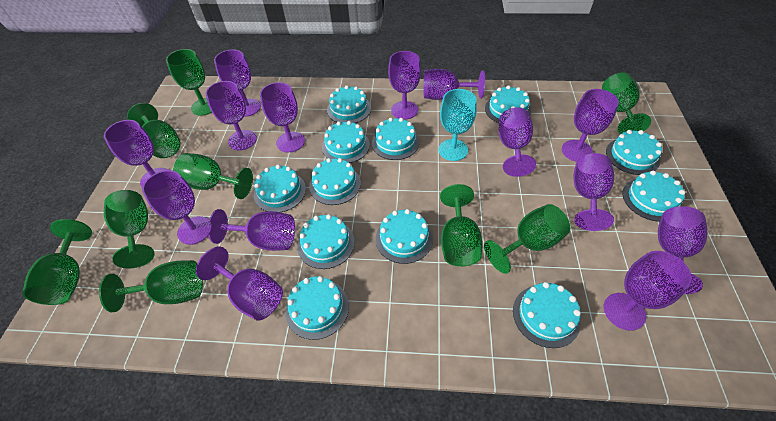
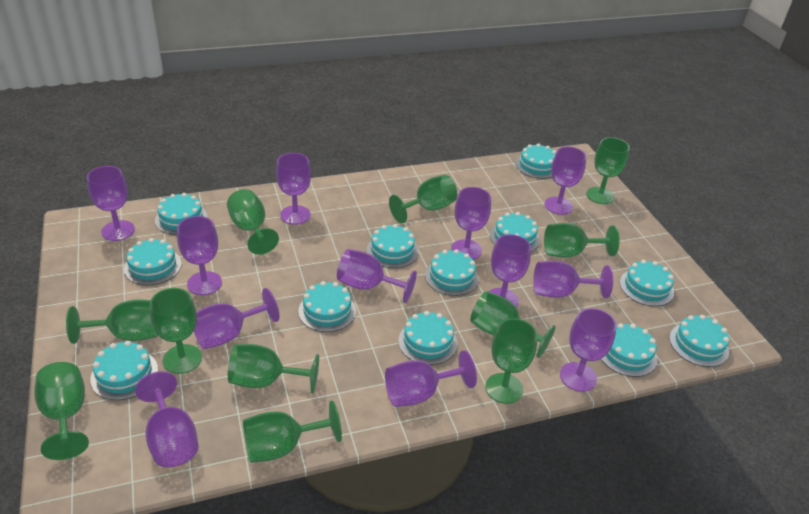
green goblet: 9 -> 11
purple goblet: 14 -> 12
turquoise goblet: 1 -> 0

